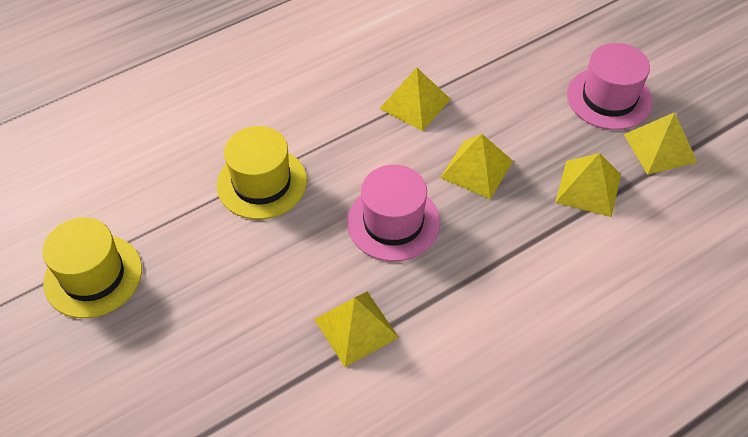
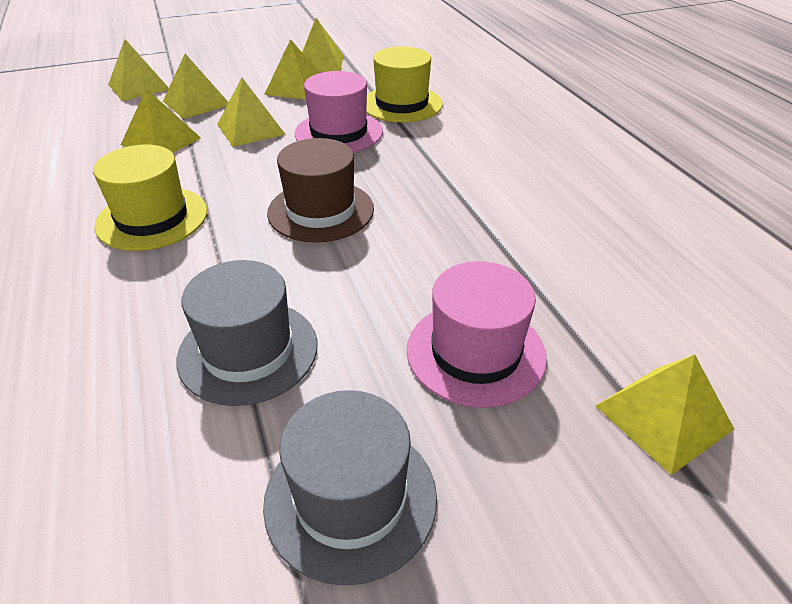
brown hat: 0 -> 1
grey hat: 0 -> 2
yellow pyramid: 5 -> 7

